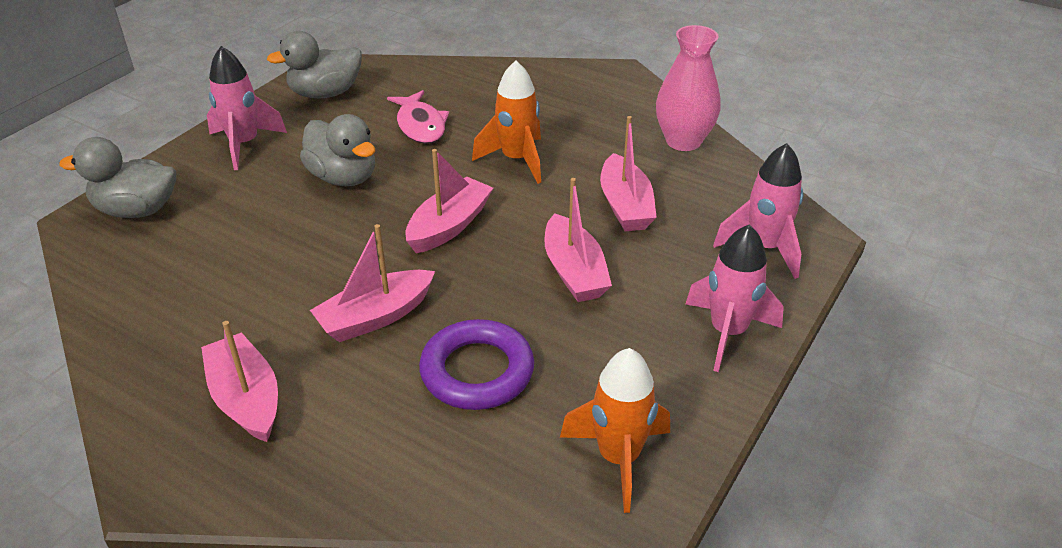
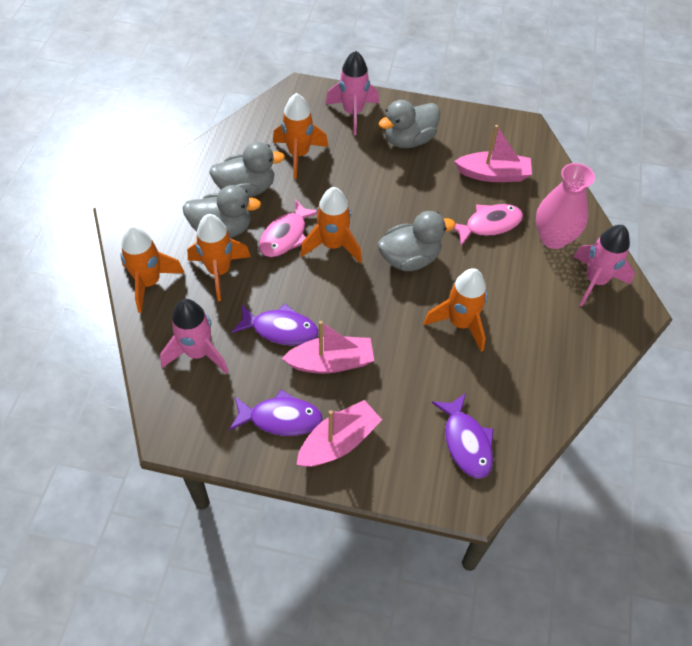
grey duck: 3 -> 4
orange rocket: 2 -> 5
pink boat: 5 -> 3
pink fish: 1 -> 2
purple fish: 0 -> 3
purple ring: 1 -> 0

